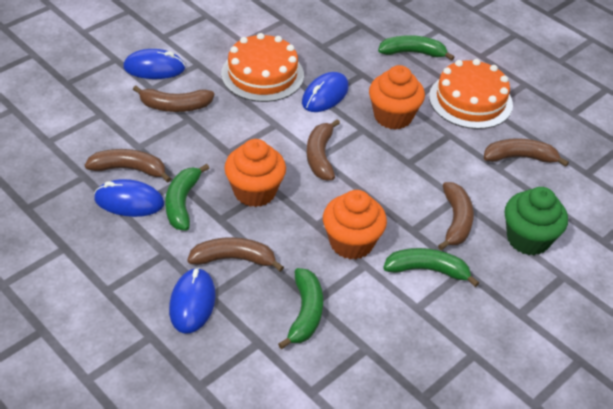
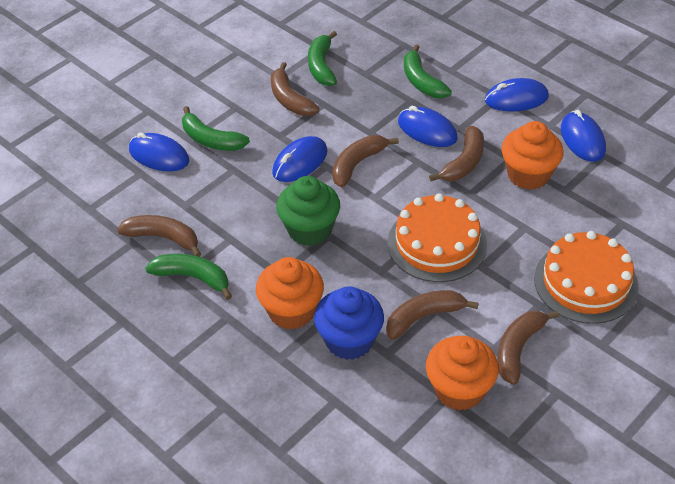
blue cupcake: 0 -> 1
blue mouse: 4 -> 5

